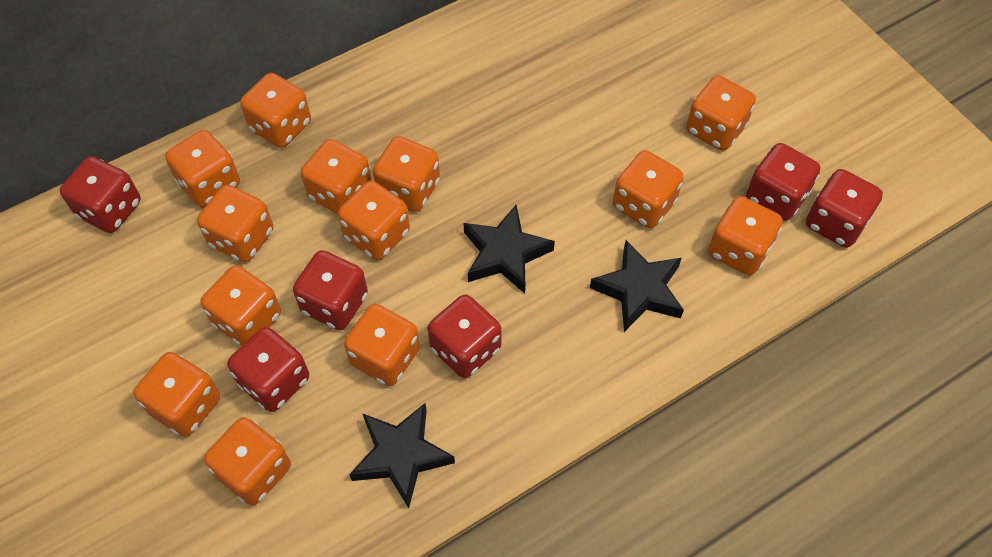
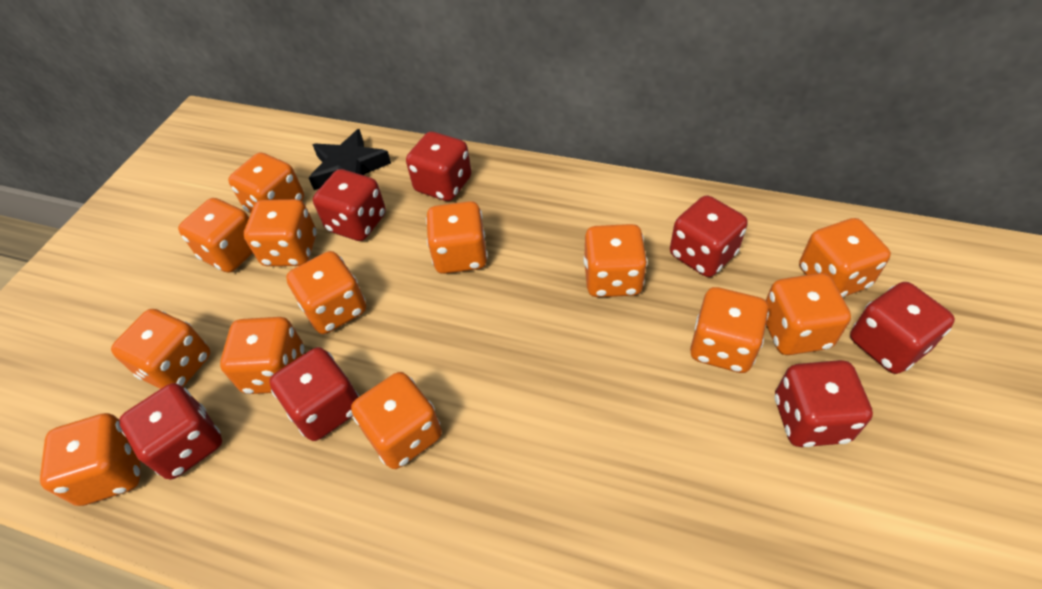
black star: 3 -> 1
red dice: 6 -> 7

